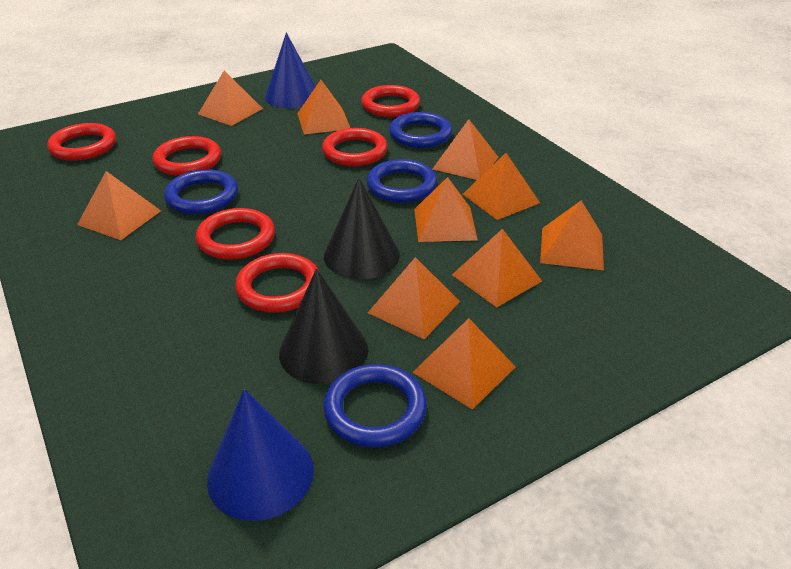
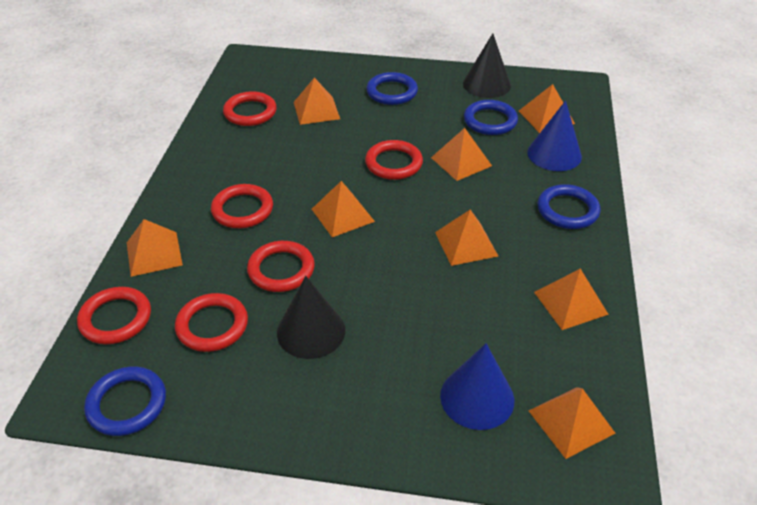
orange pyramid: 10 -> 8

